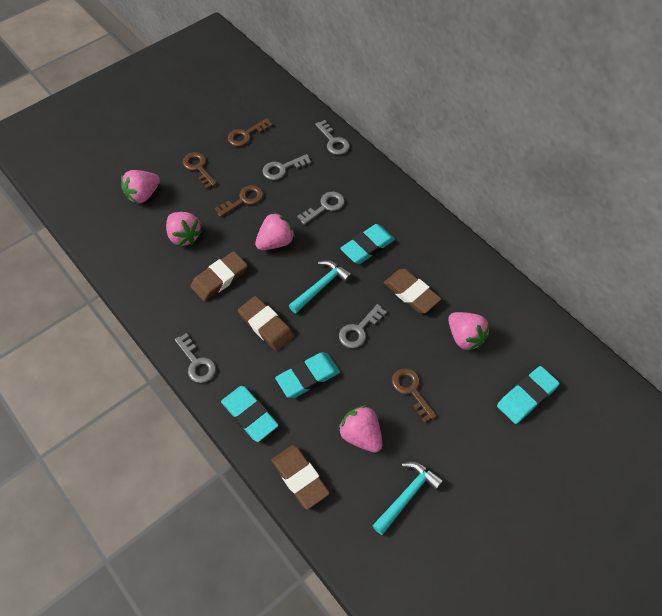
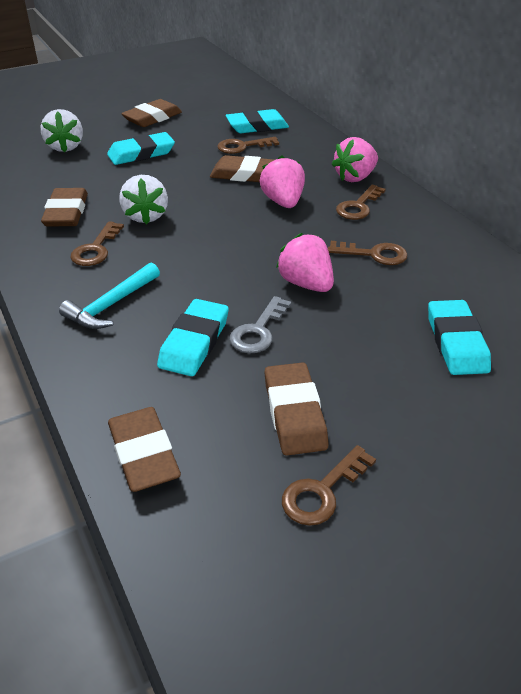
brown eraser: 4 -> 5
brown key: 4 -> 5
grey key: 5 -> 1
pink strawberry: 5 -> 3
turquoise hammer: 2 -> 1
white strawberry: 0 -> 2

